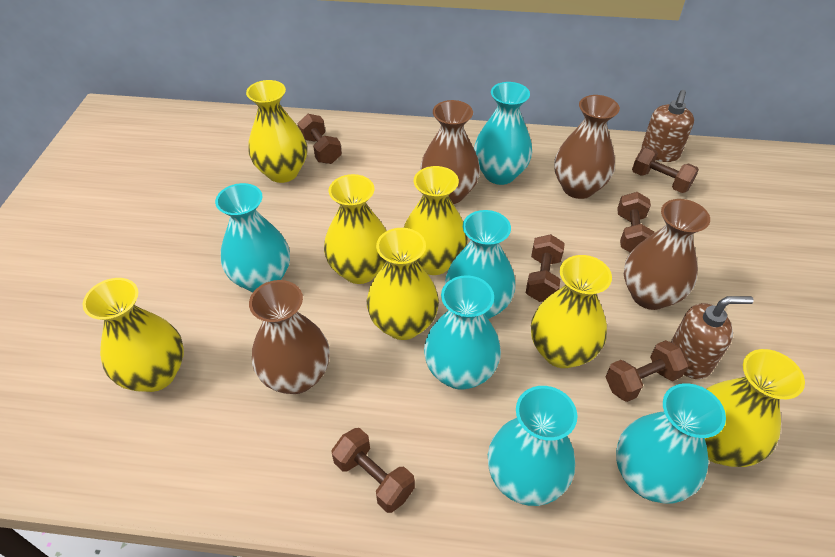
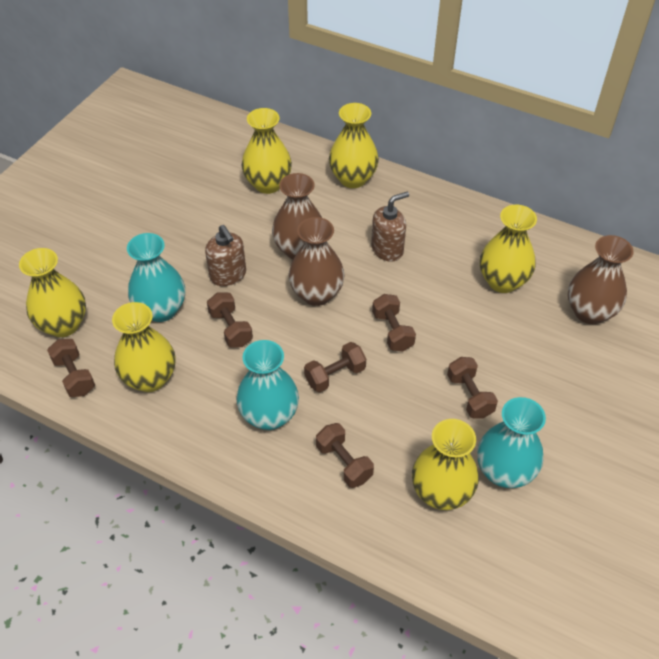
brown vase: 4 -> 3
turquoise vase: 6 -> 3
yellow vase: 7 -> 6

